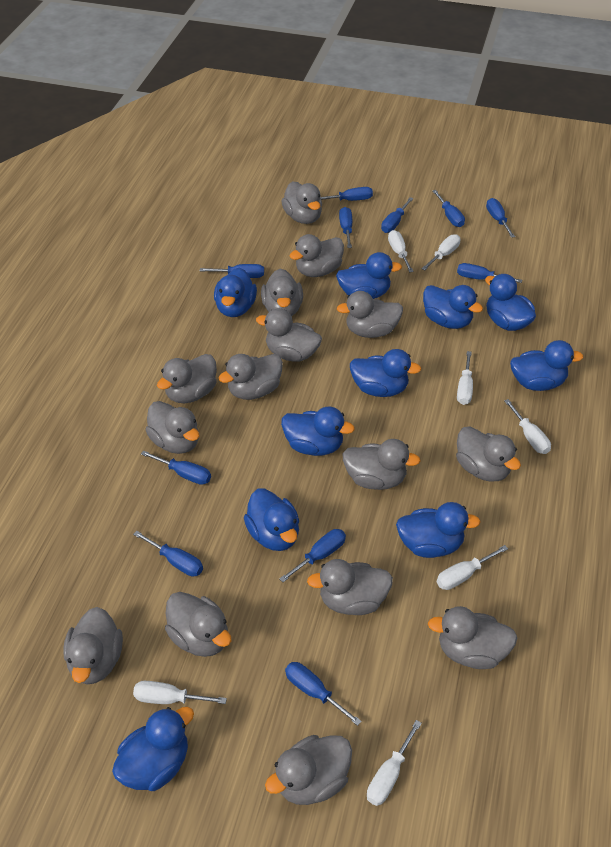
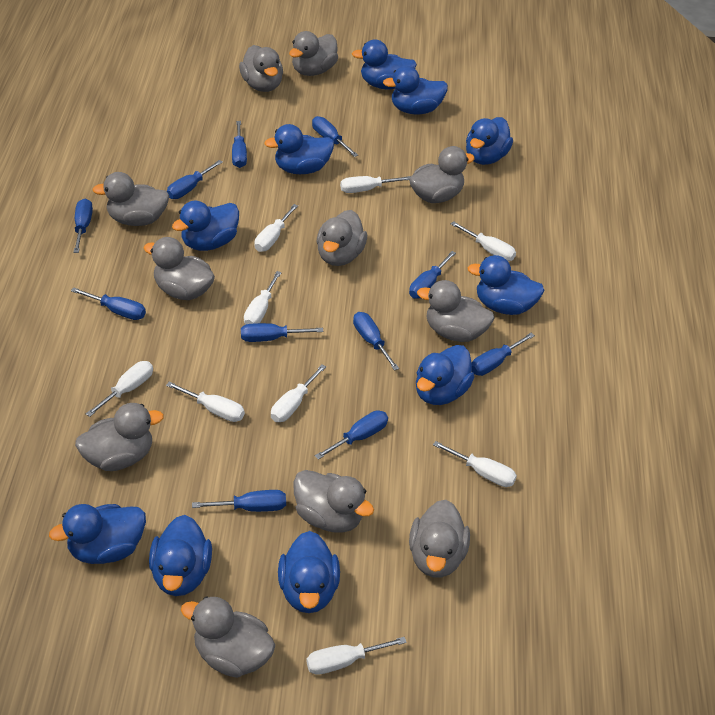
grey duck: 15 -> 11
white screwdriver: 7 -> 9

